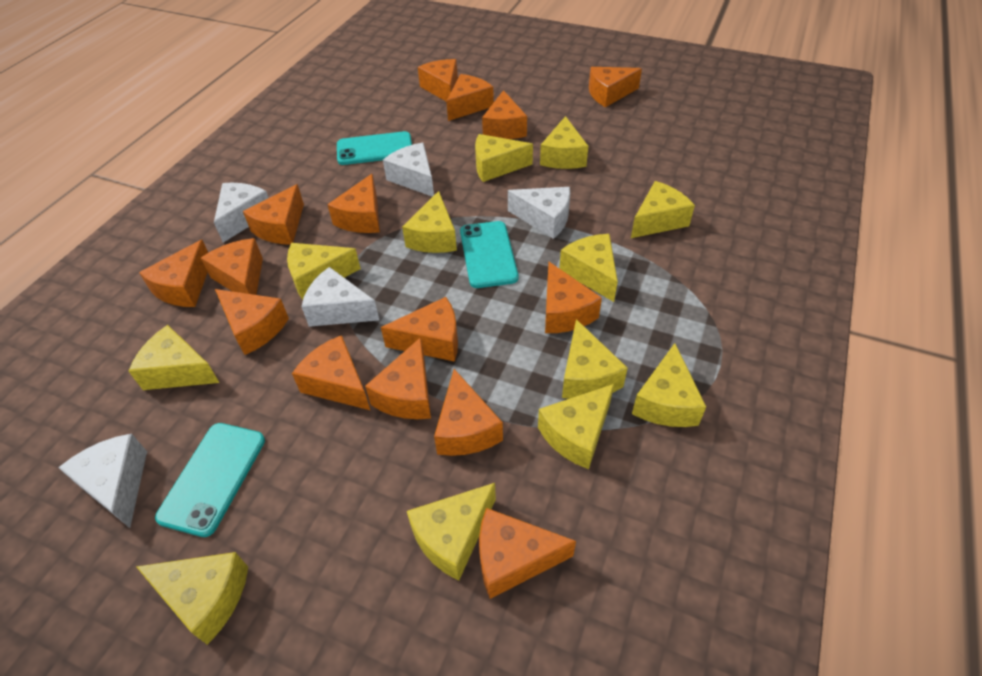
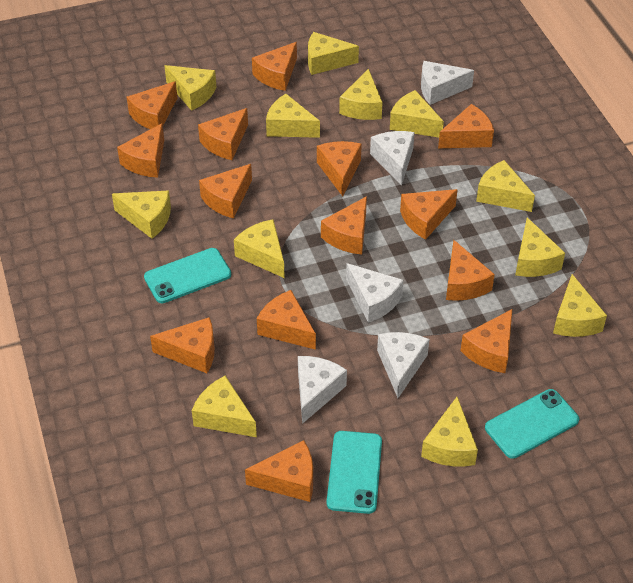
orange cheese: 15 -> 14

